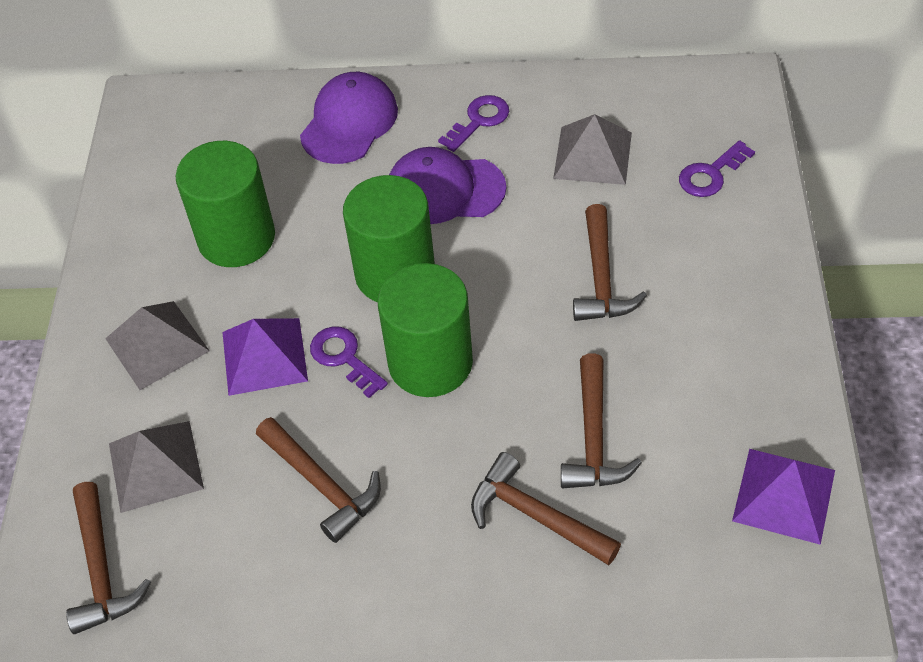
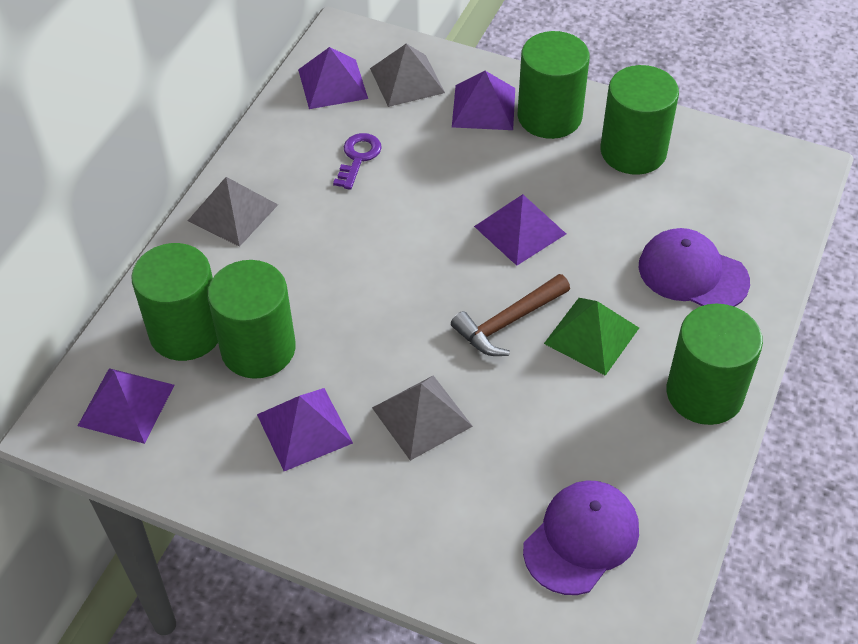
brown hammer: 5 -> 1
green cylinder: 3 -> 5
green pyramid: 0 -> 1
purple key: 3 -> 1
purple pyramid: 2 -> 5

